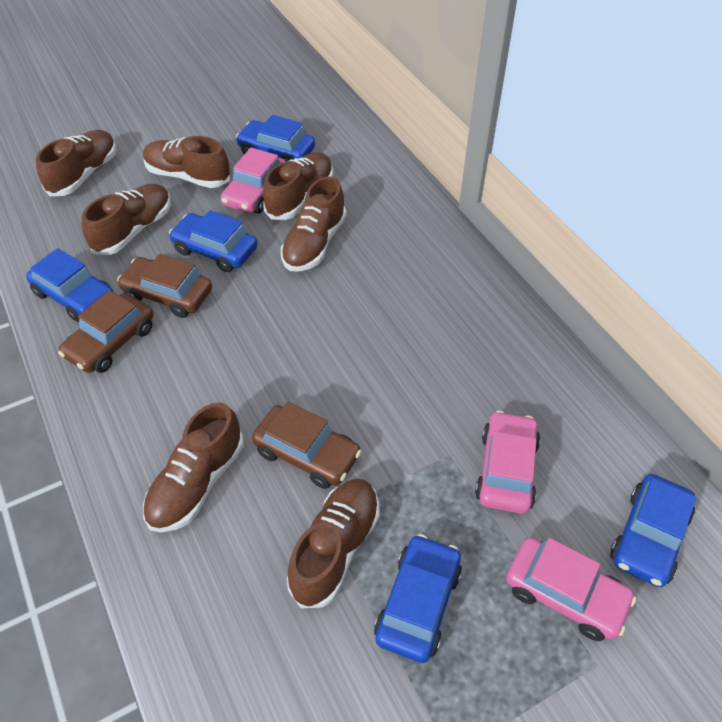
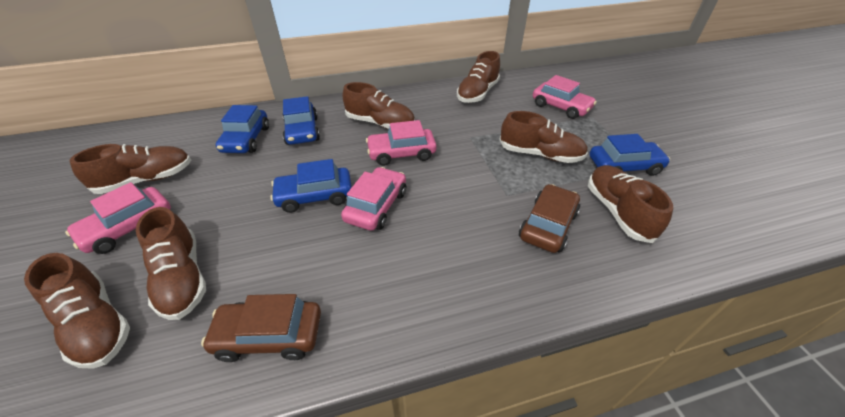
blue car: 5 -> 4
brown car: 3 -> 2
pink car: 3 -> 4

